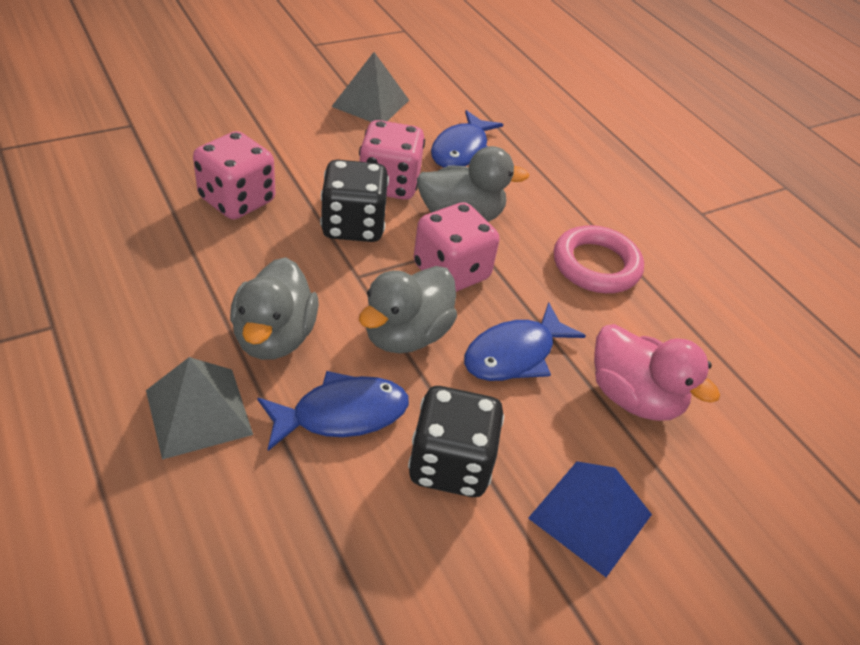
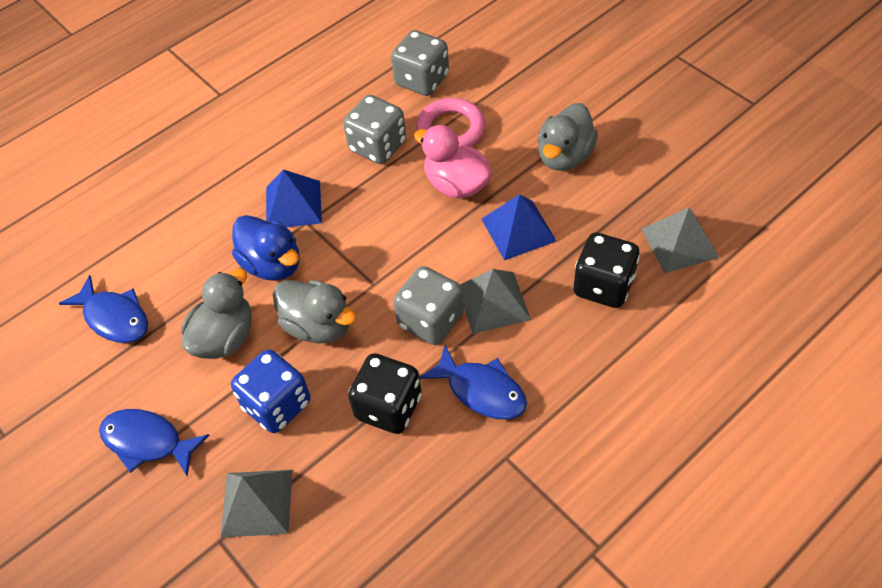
blue dice: 0 -> 1
blue duck: 0 -> 1
blue pyramid: 1 -> 2
grey dice: 0 -> 3
grey pyramid: 2 -> 3
pink dice: 3 -> 0

